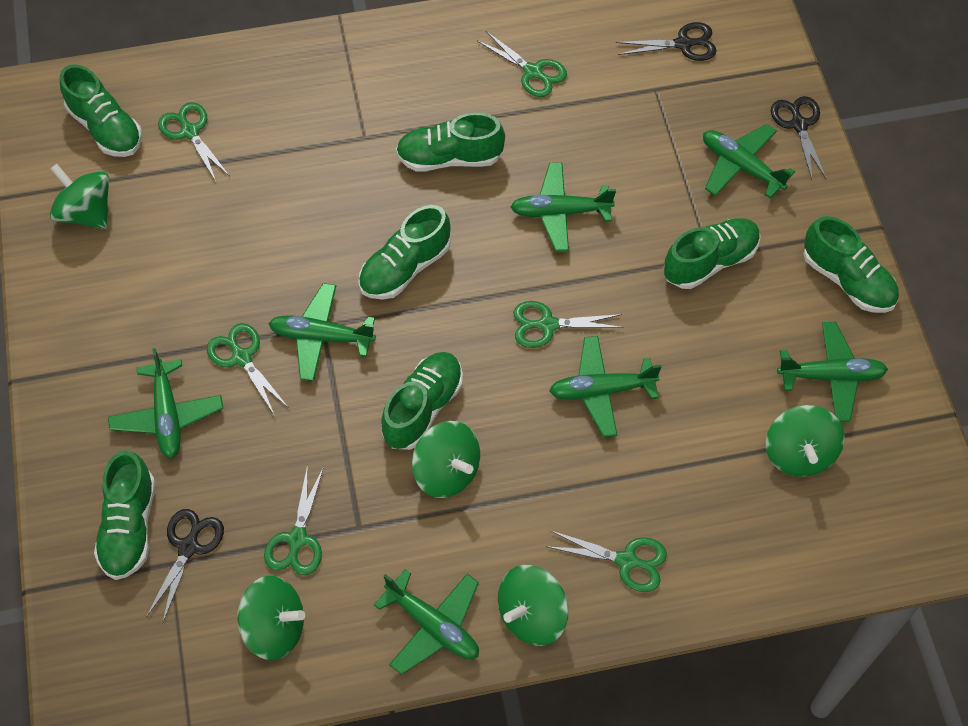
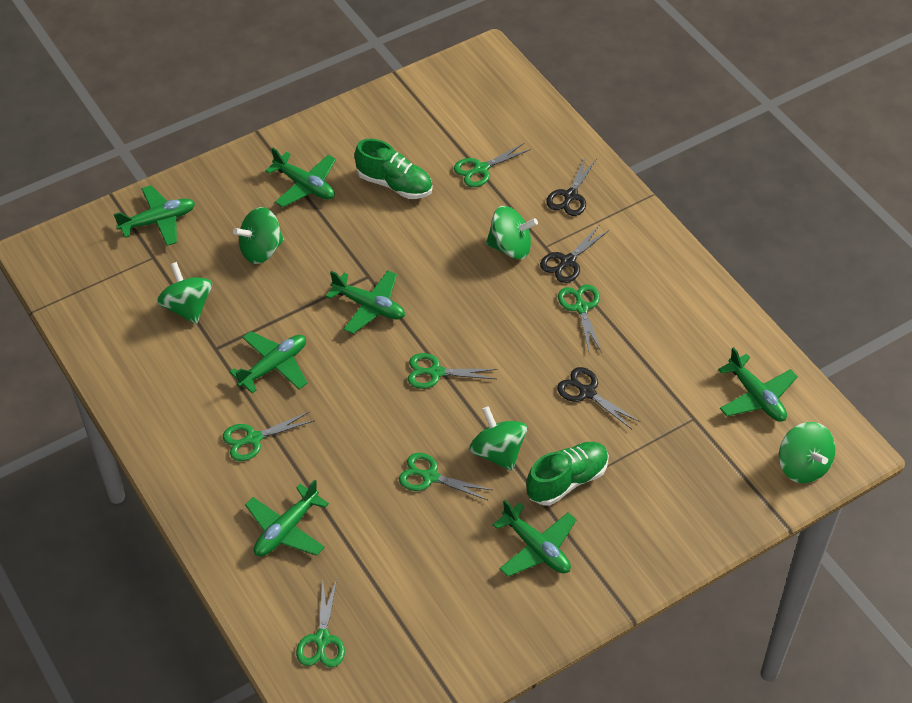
green shoe: 7 -> 2

